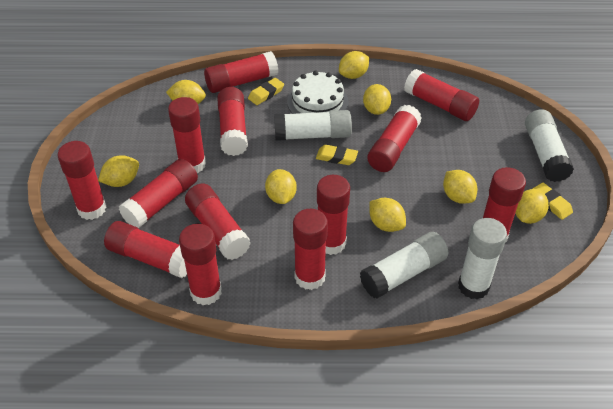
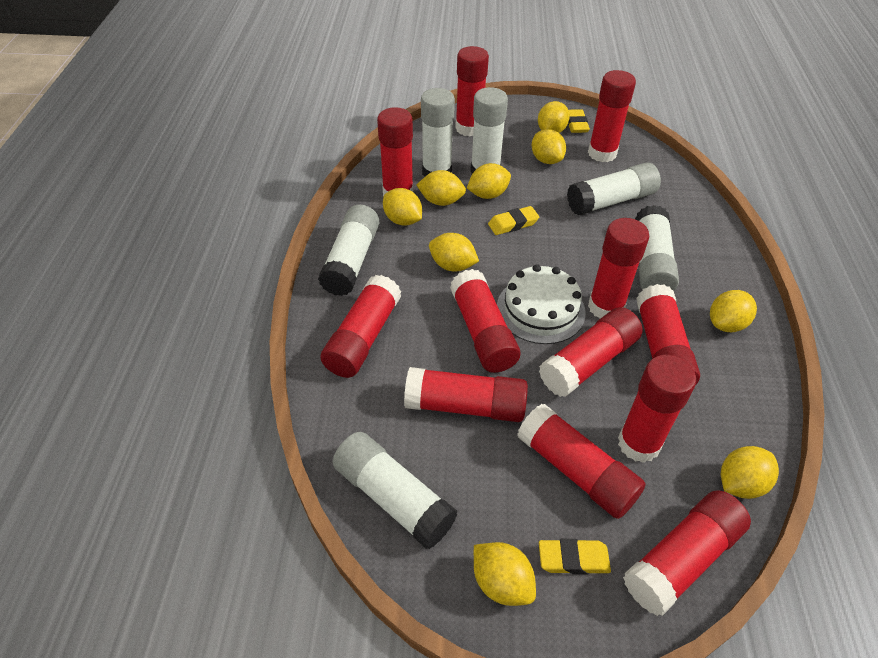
red glue stick: 13 -> 12
white glue stick: 4 -> 6
yellow lemon: 8 -> 9

